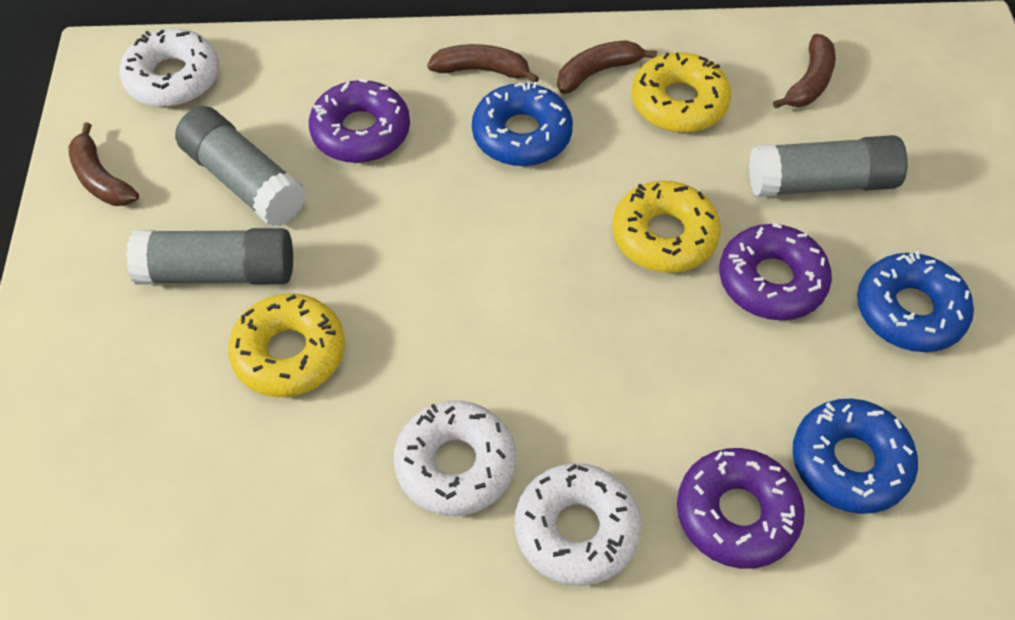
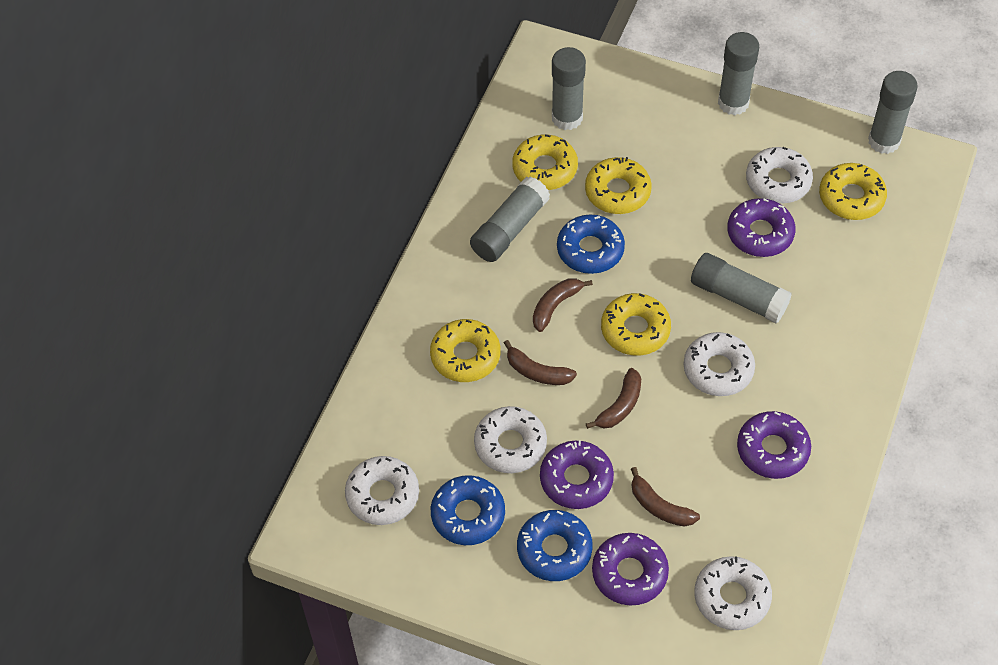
grey glue stick: 3 -> 5
purple donut: 3 -> 4
white donut: 3 -> 5
yellow donut: 3 -> 5

